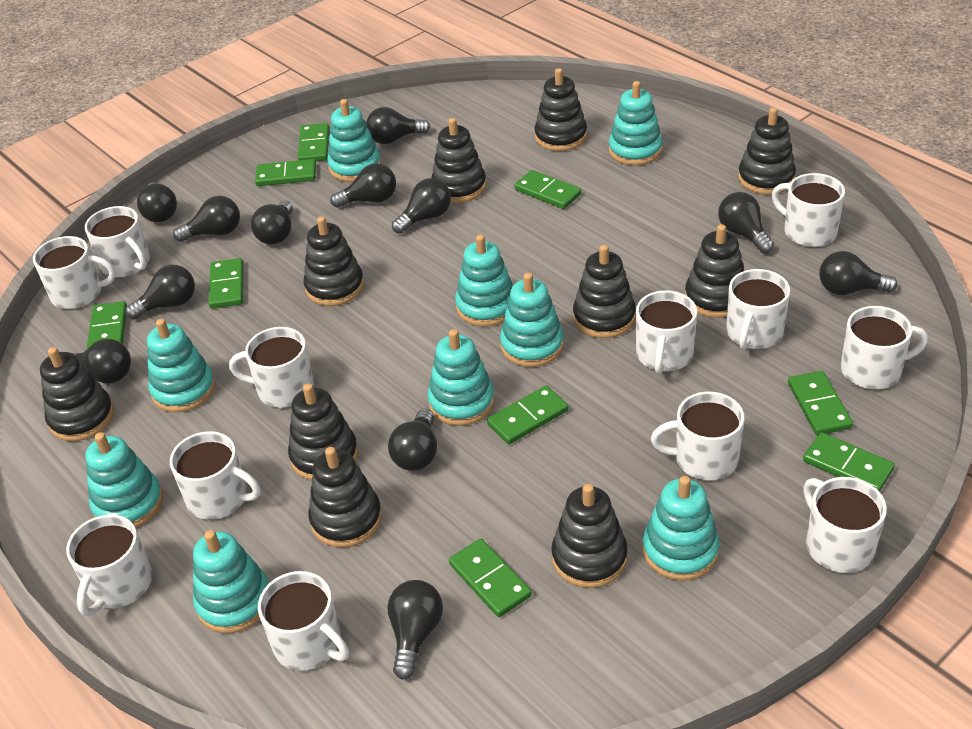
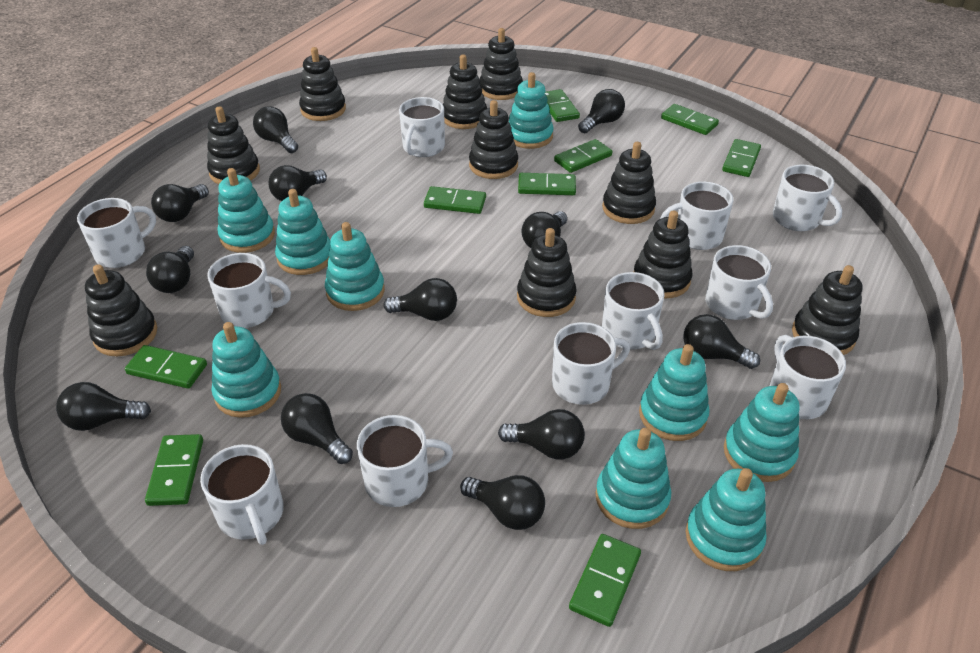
white mug: 12 -> 11

